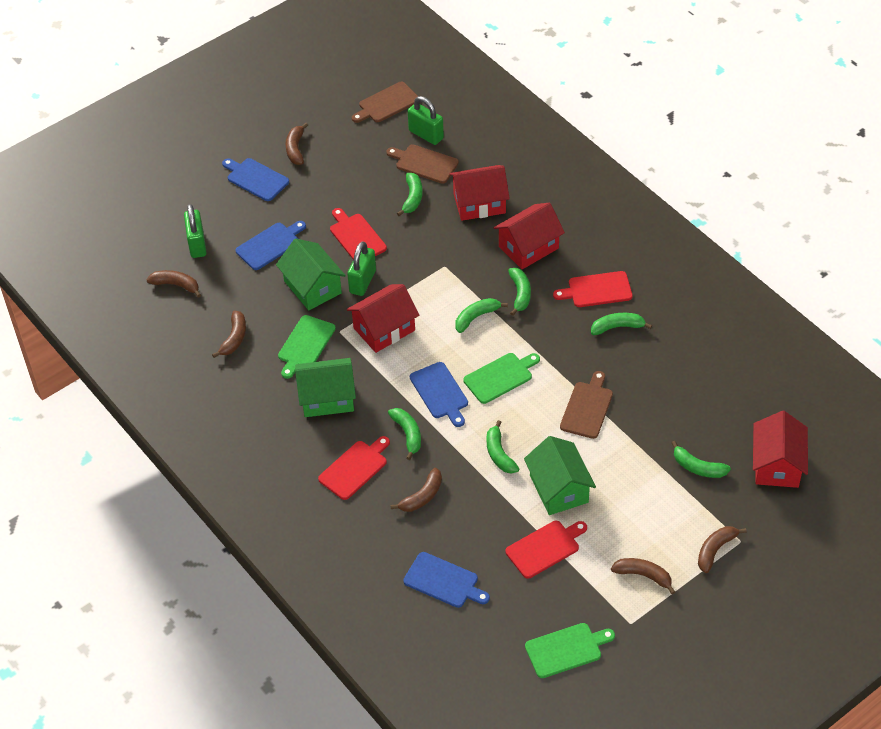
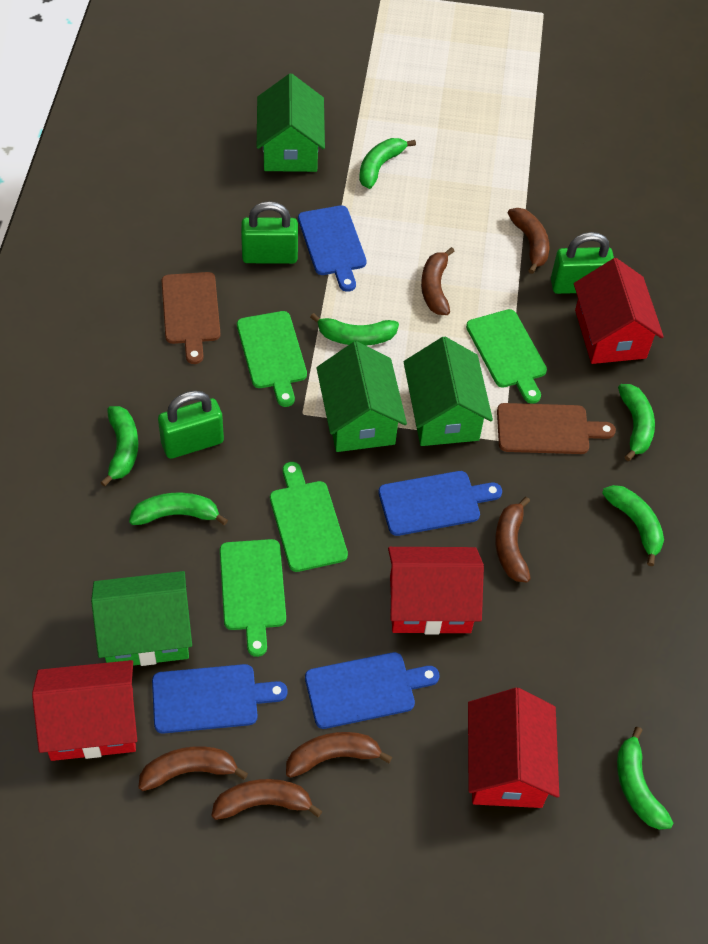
brown cutting board: 3 -> 2
green cutting board: 3 -> 4
green house: 3 -> 4
red cutting board: 4 -> 0

